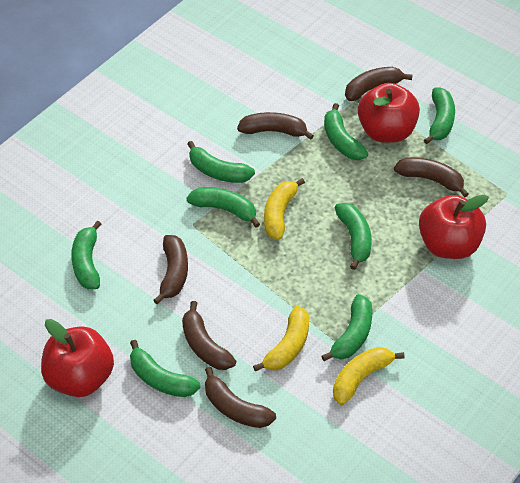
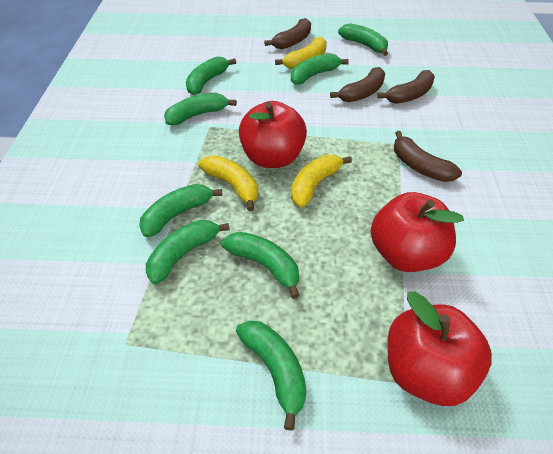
brown banana: 6 -> 4

